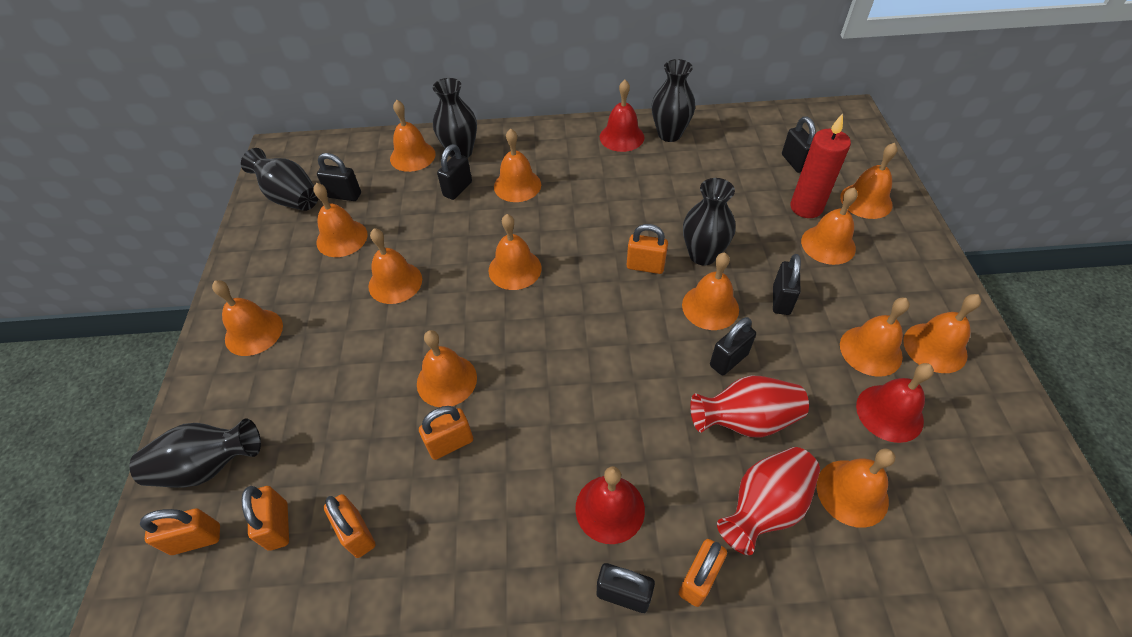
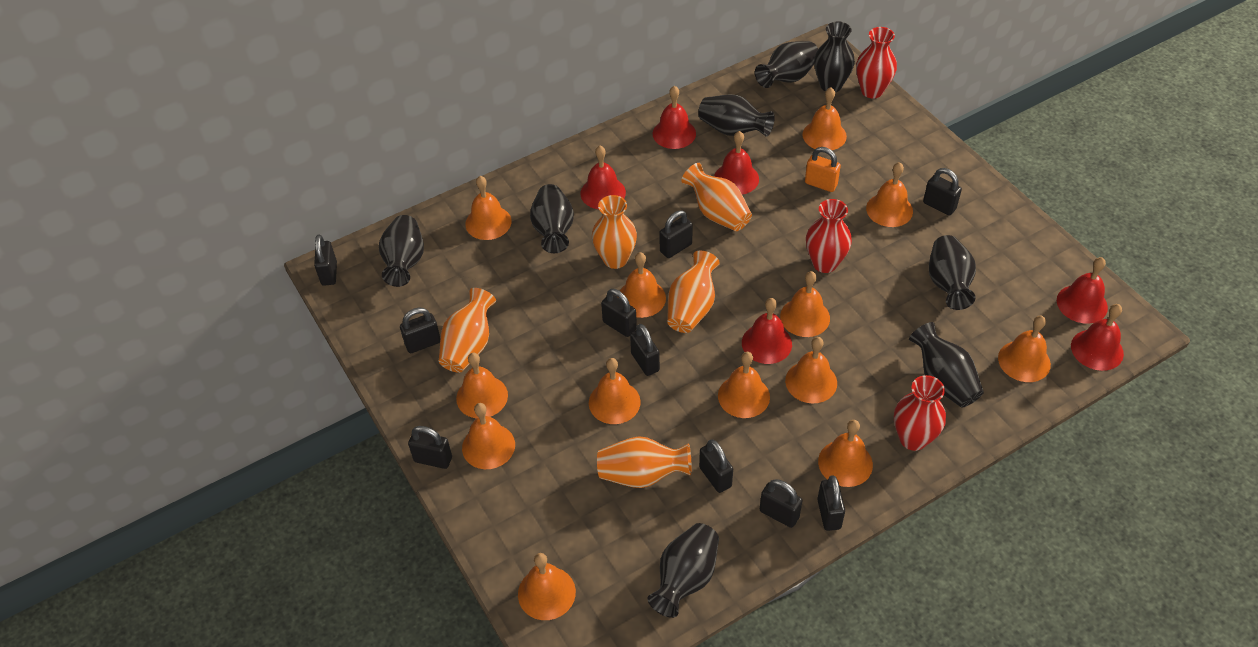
black padlock: 6 -> 10
black vase: 5 -> 8
orange padlock: 6 -> 1
orange vase: 0 -> 5
red bell: 3 -> 6
red candle: 1 -> 0
red vase: 2 -> 3

